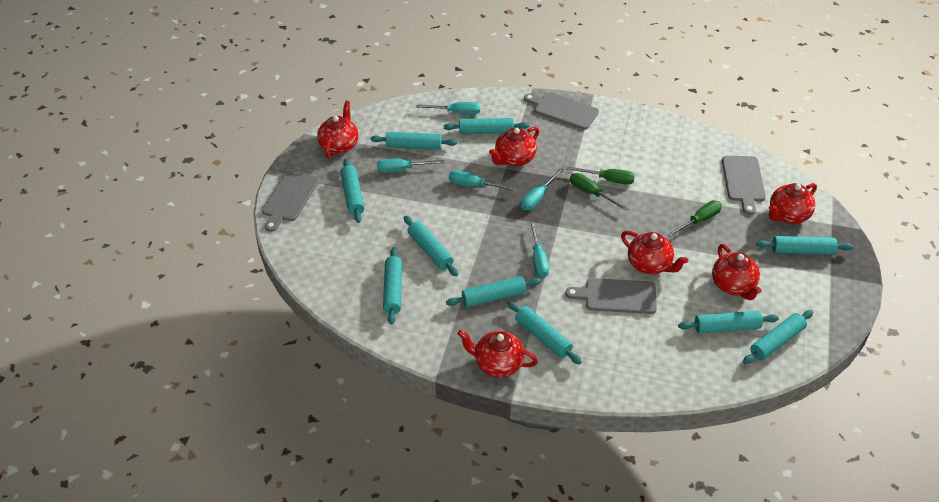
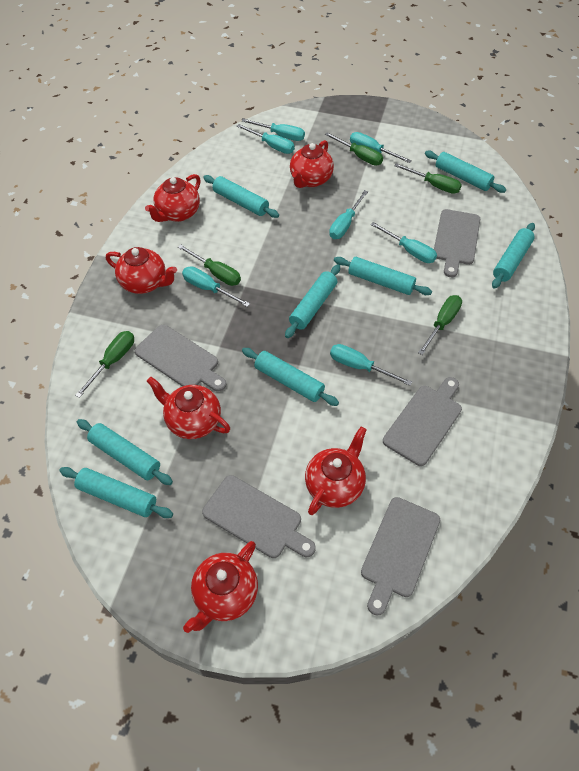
green screwdriver: 3 -> 5
grey cutting board: 4 -> 5
turquoise rolling pin: 10 -> 8
turquoise screwdriver: 5 -> 7

